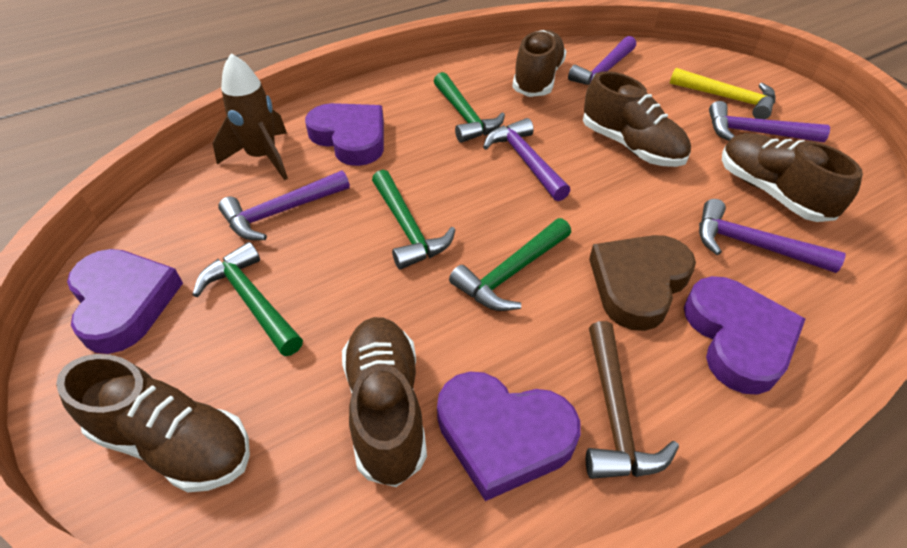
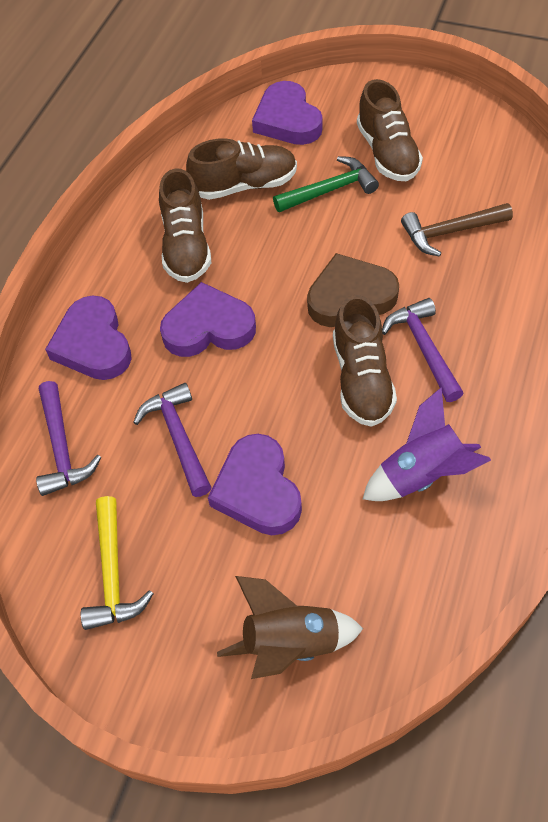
brown shoe: 5 -> 4
green hammer: 4 -> 1
purple hammer: 5 -> 3
purple rocket: 0 -> 1

